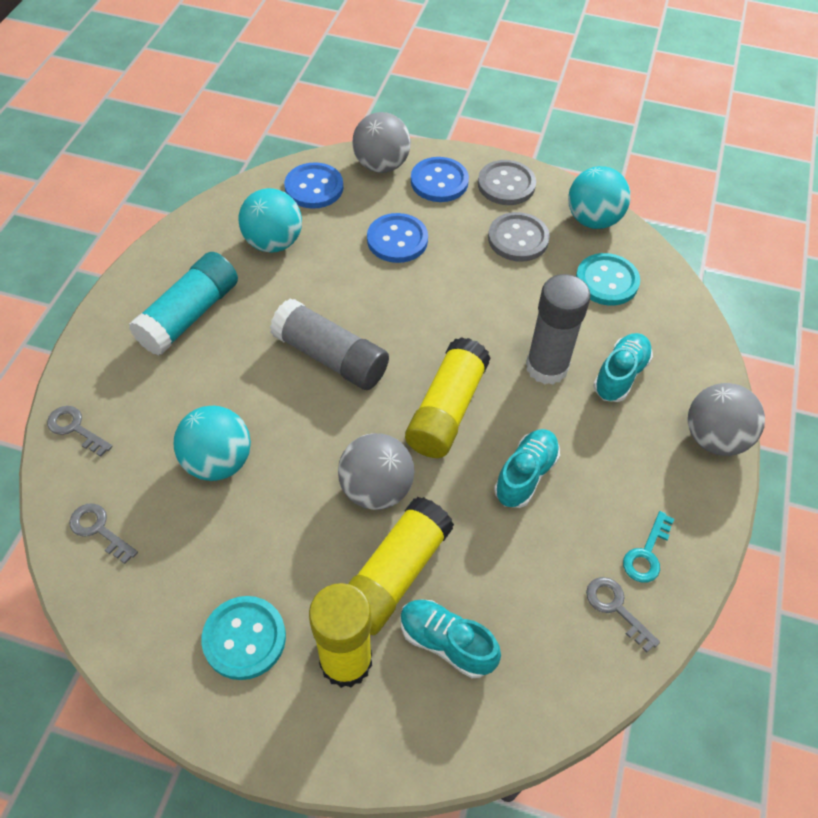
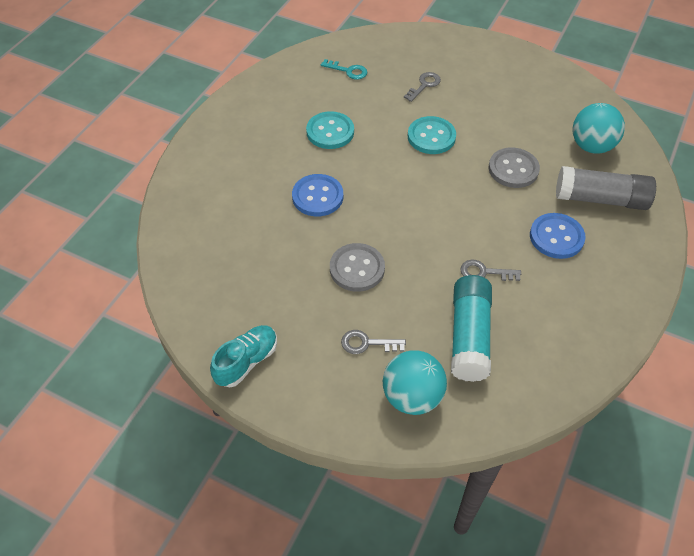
blue button: 3 -> 2
grey ball: 3 -> 0
grey glue stick: 2 -> 1
turquoise ball: 3 -> 2
turquoise shoe: 3 -> 1
yellow glue stick: 3 -> 0

